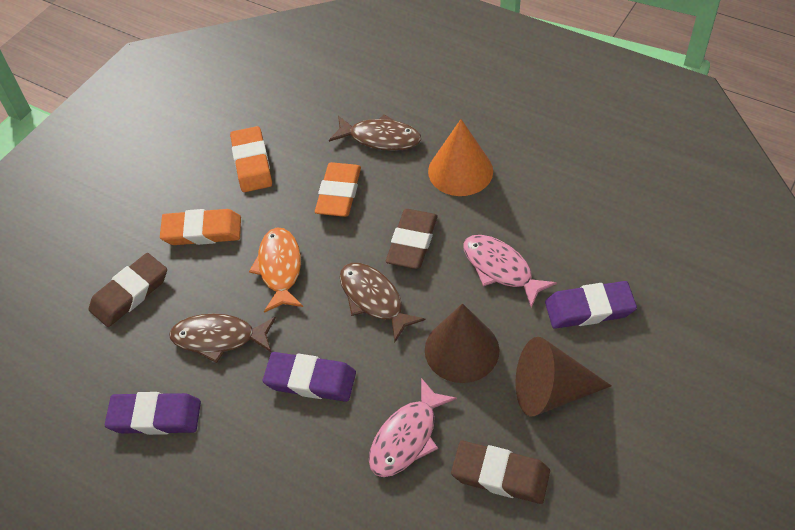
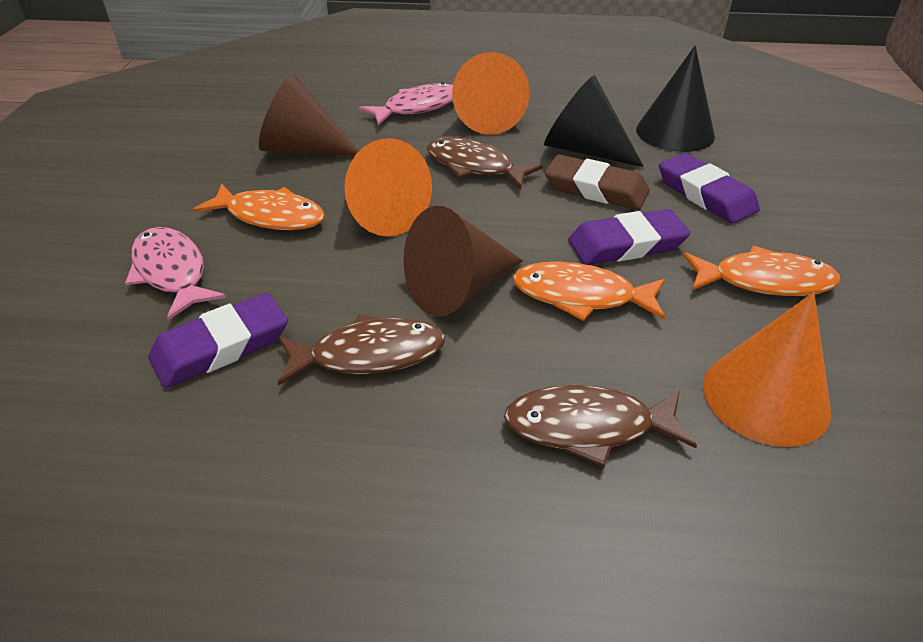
black cone: 0 -> 2
brown eraser: 3 -> 1
orange cone: 1 -> 3
orange eraser: 3 -> 0
orange fish: 1 -> 3

